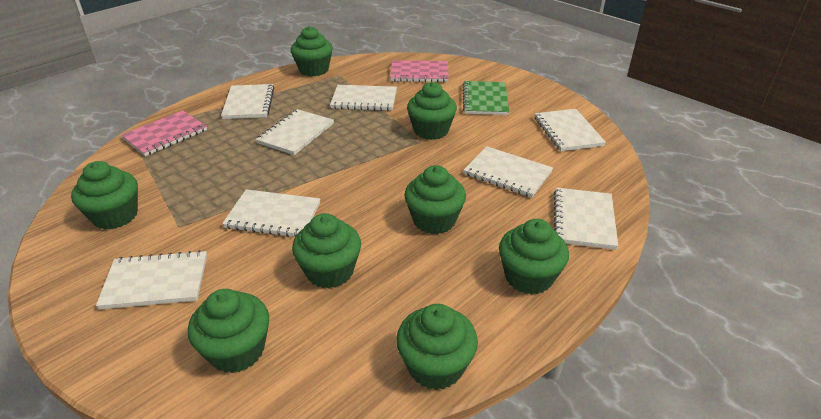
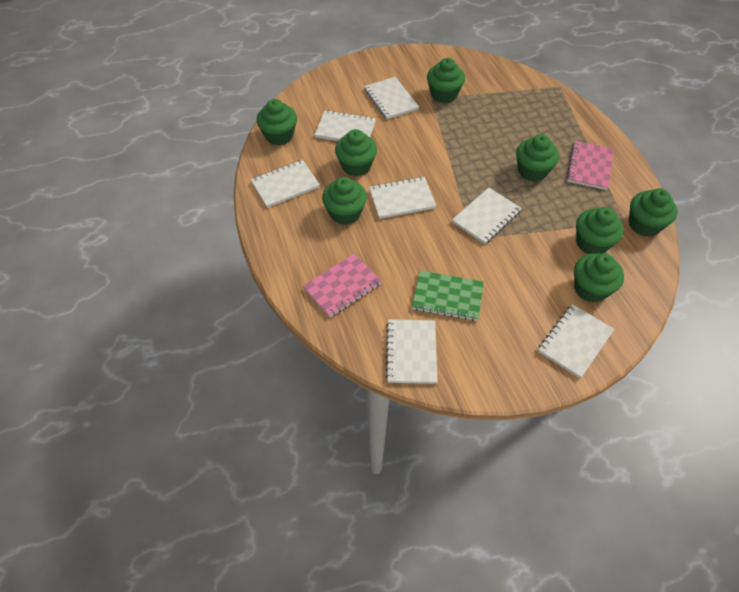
white notebook: 8 -> 7

